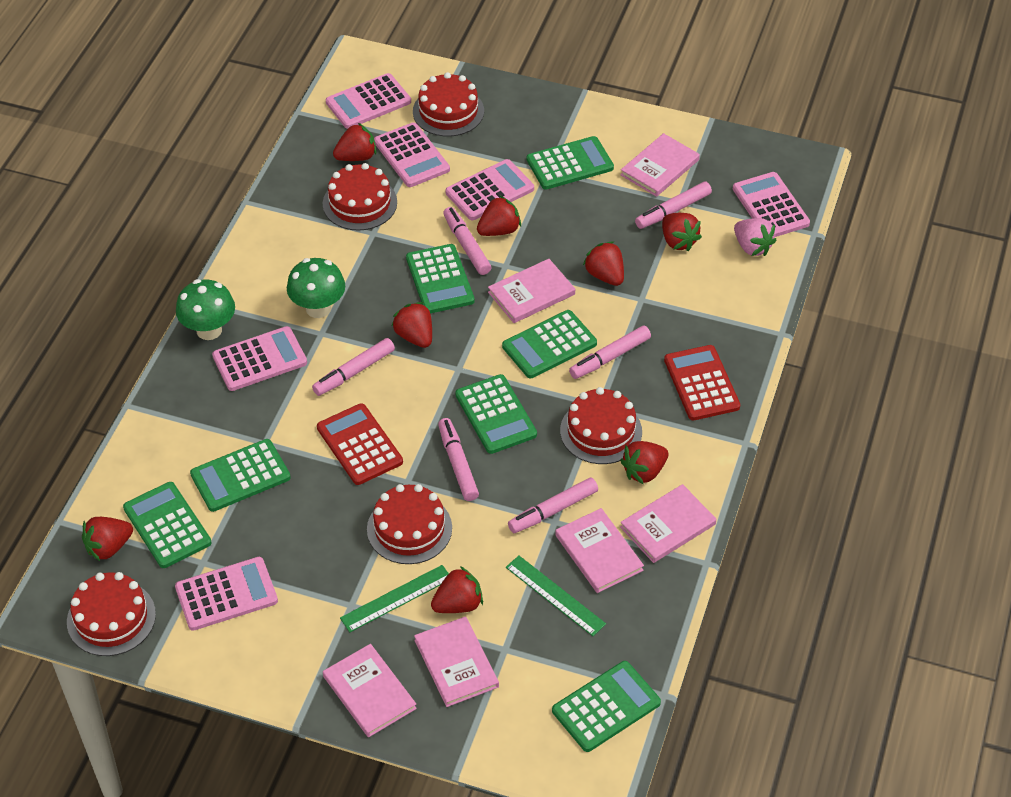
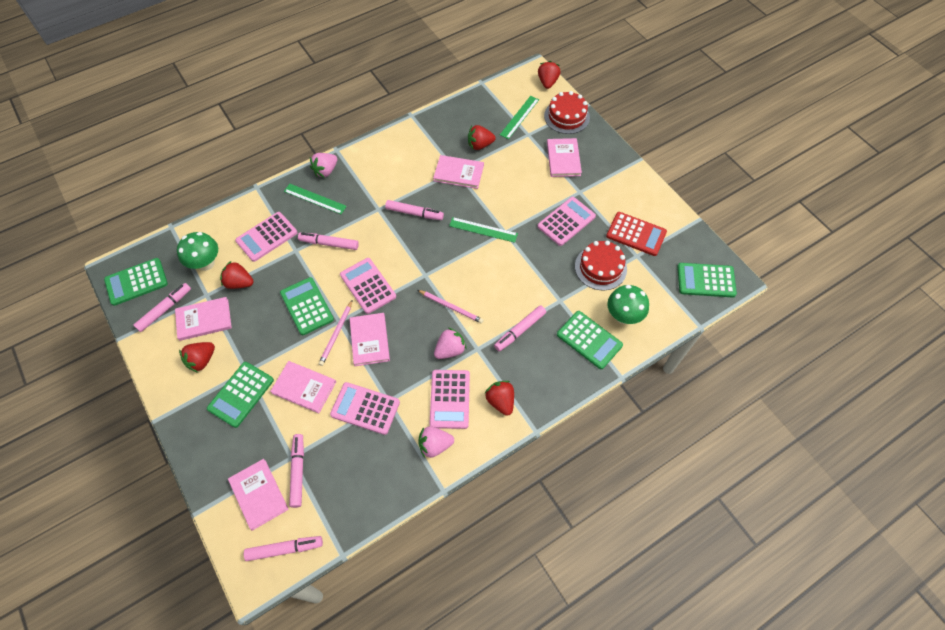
green calculator: 7 -> 5
green ruler: 2 -> 3
pink calculator: 6 -> 5
pink pencil: 0 -> 2
pink strawberry: 1 -> 3
red cake: 5 -> 2
red calculator: 2 -> 1
red strawberry: 8 -> 5

